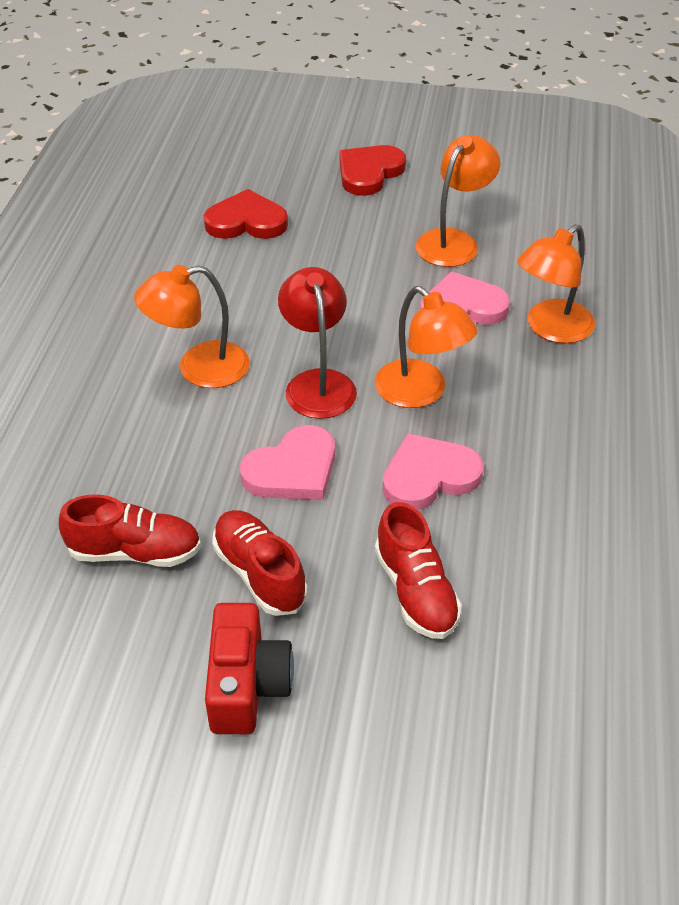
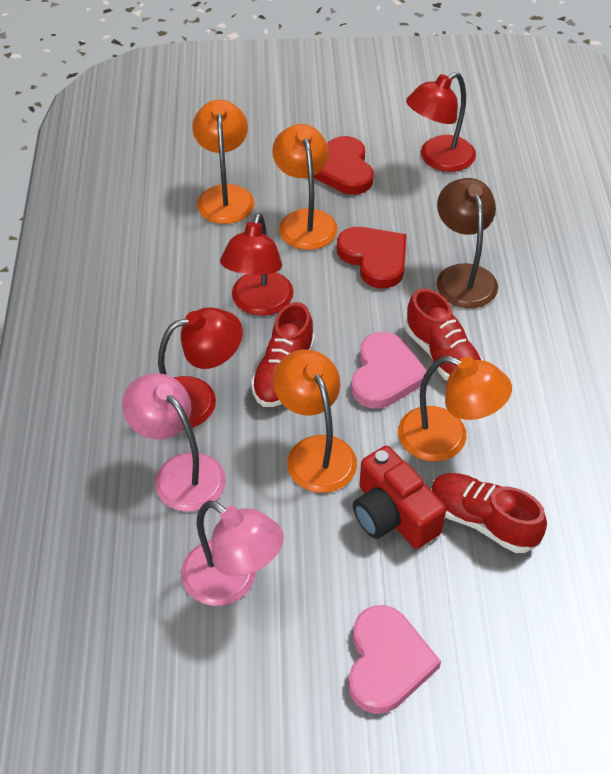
brown lamp: 0 -> 1
pink heart: 3 -> 2
pink lamp: 0 -> 2
red lamp: 1 -> 3

